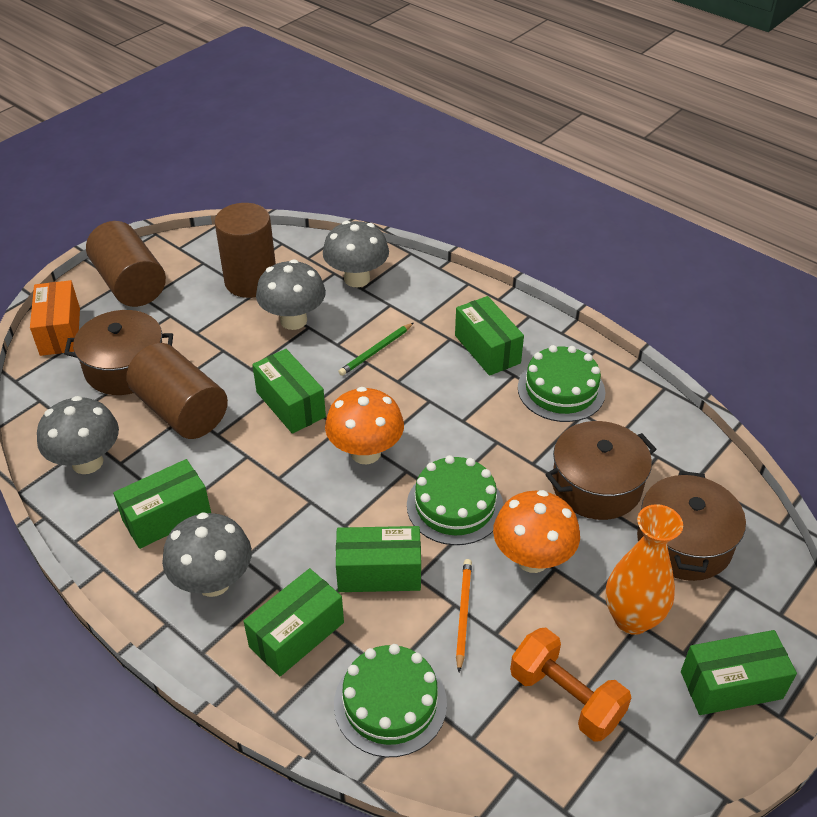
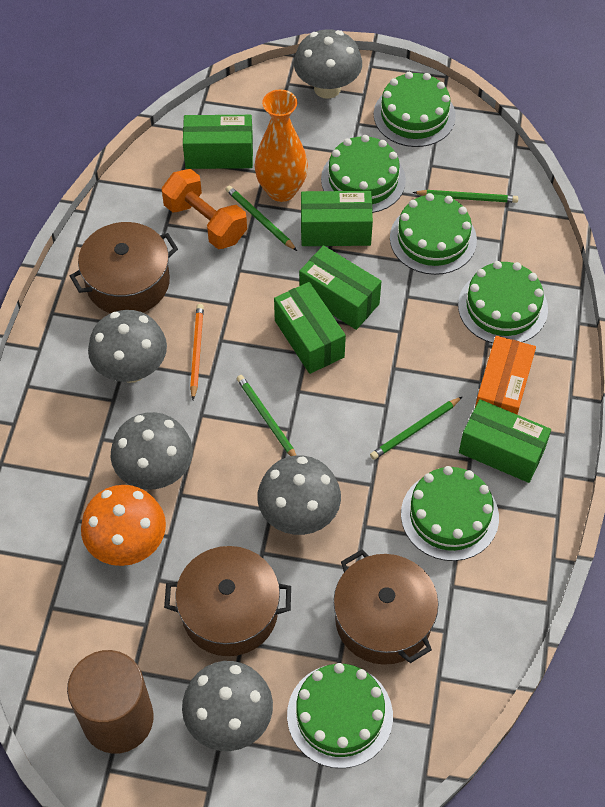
brown cylinder: 3 -> 1
green box: 6 -> 5
green cake: 3 -> 6
green pencil: 1 -> 4
grey mushroom: 4 -> 5
orange mushroom: 2 -> 1

